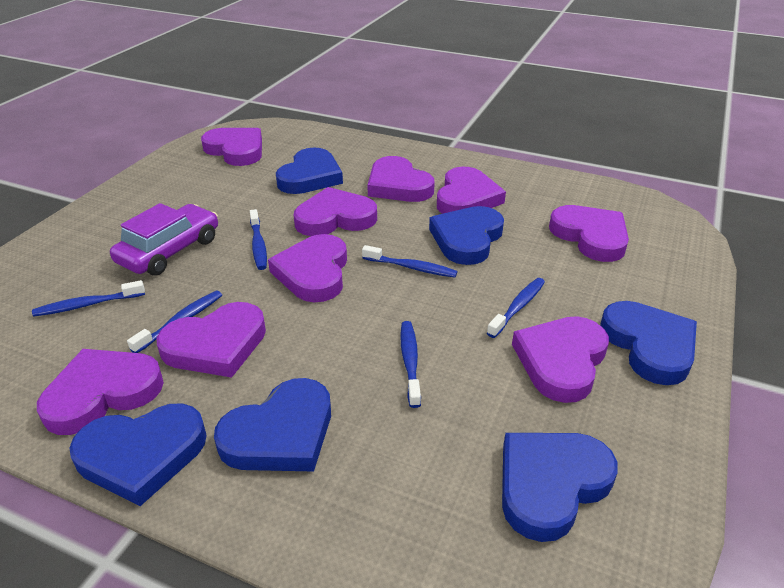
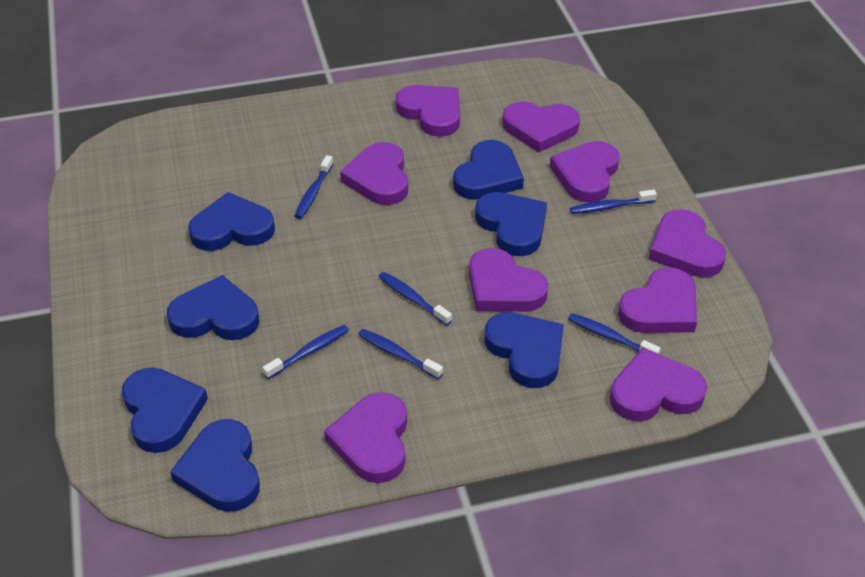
blue heart: 6 -> 7
purple car: 1 -> 0

